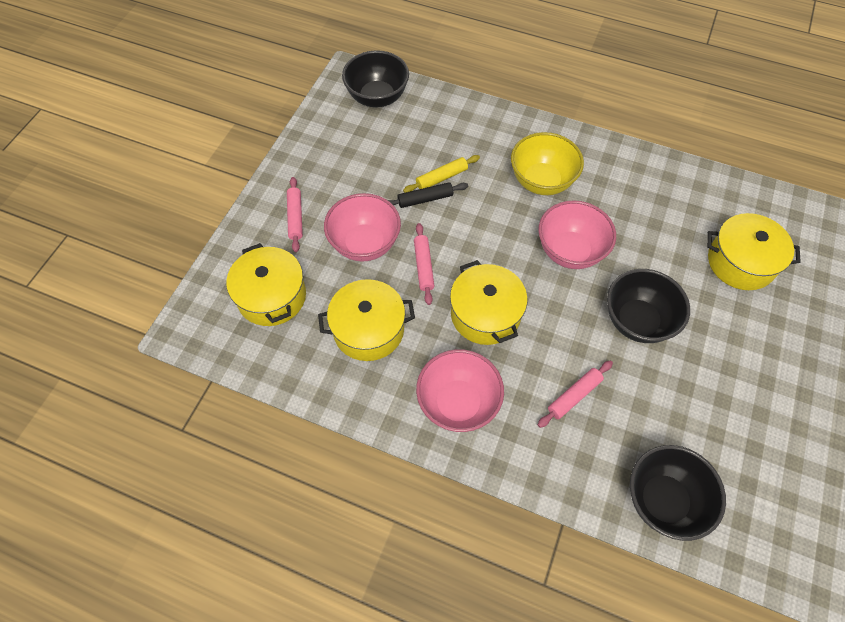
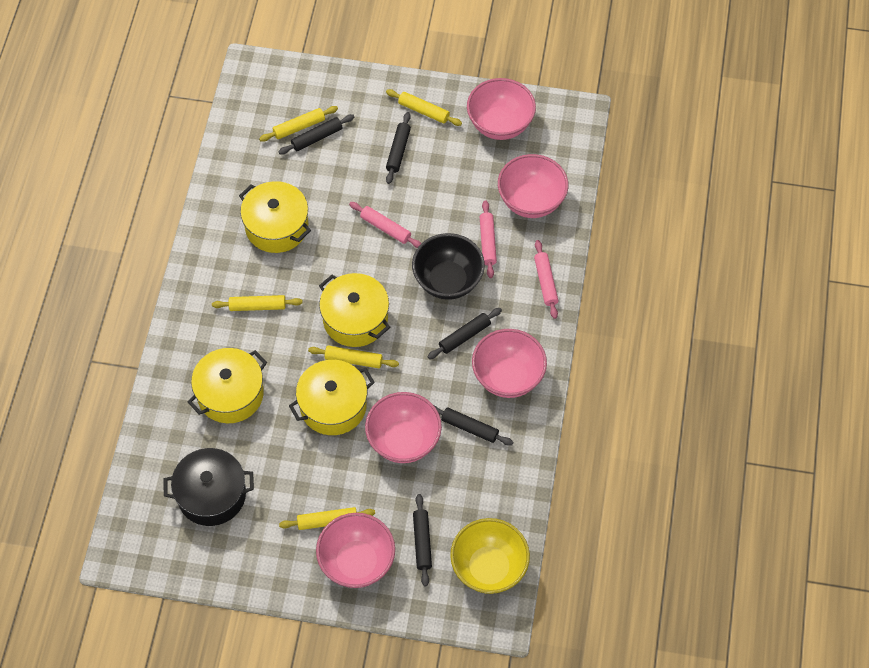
black bowl: 3 -> 1
black pot: 0 -> 1
black rolling pin: 1 -> 5
pink bowl: 3 -> 5
yellow rolling pin: 1 -> 5

